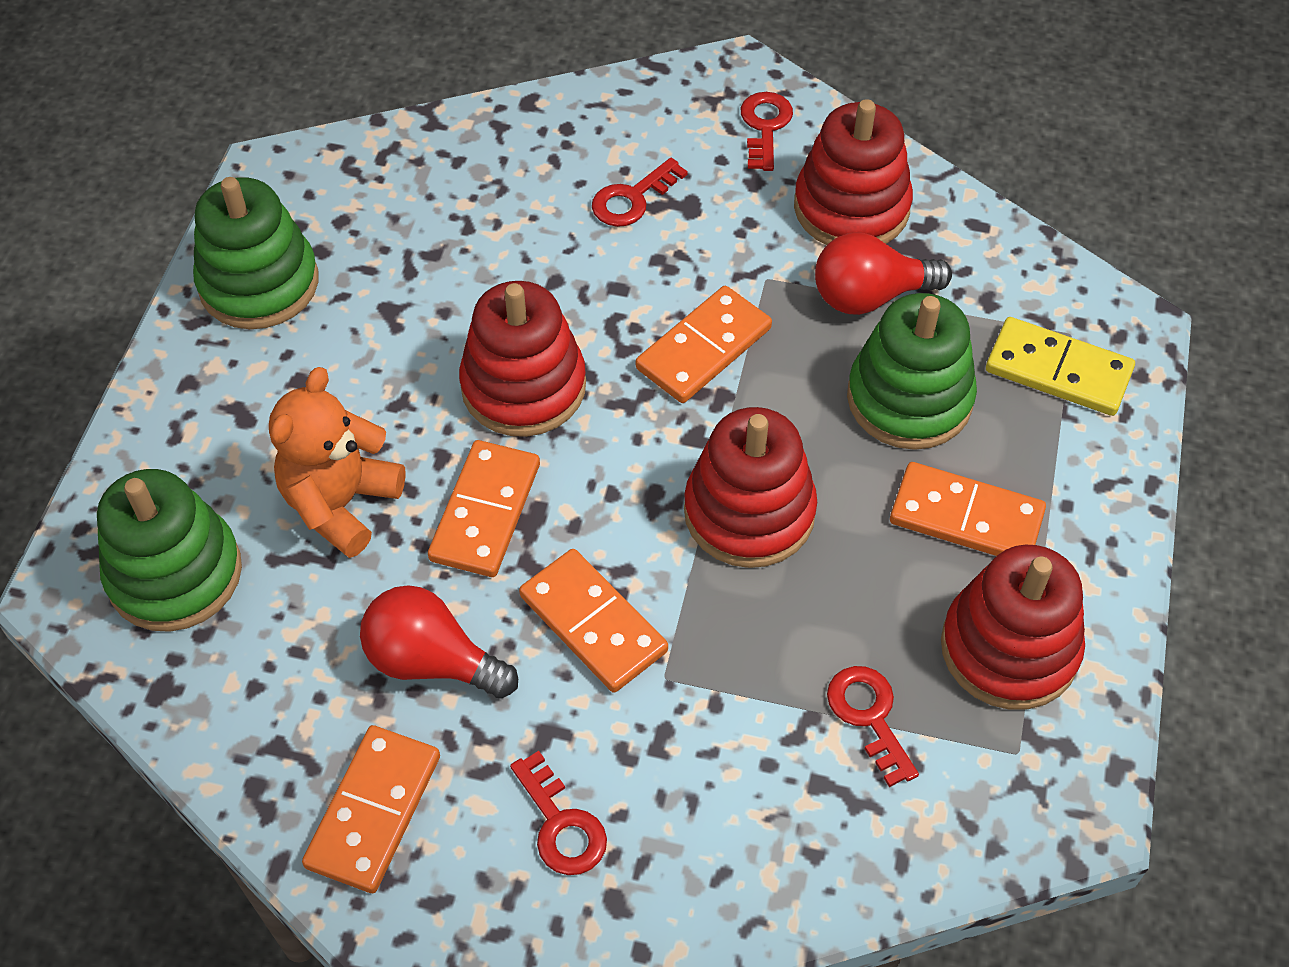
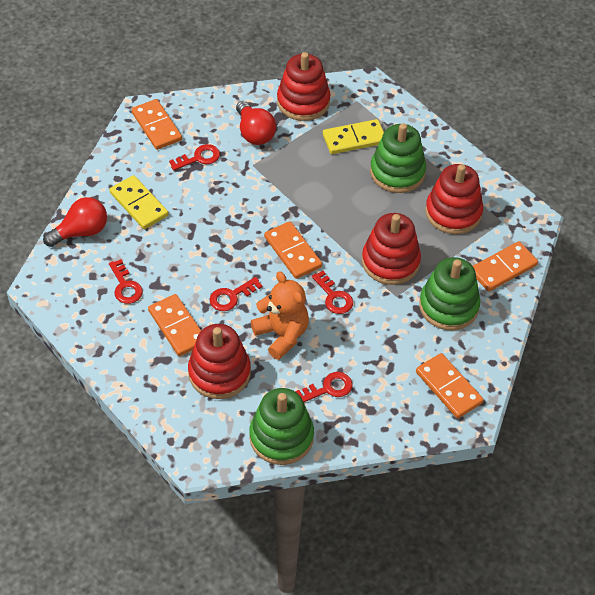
red key: 4 -> 5
yellow domino: 1 -> 2

